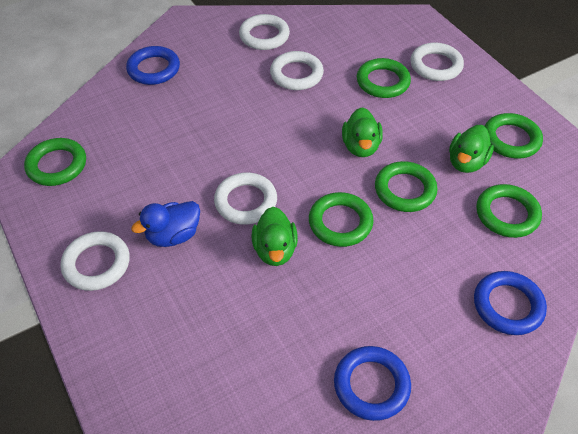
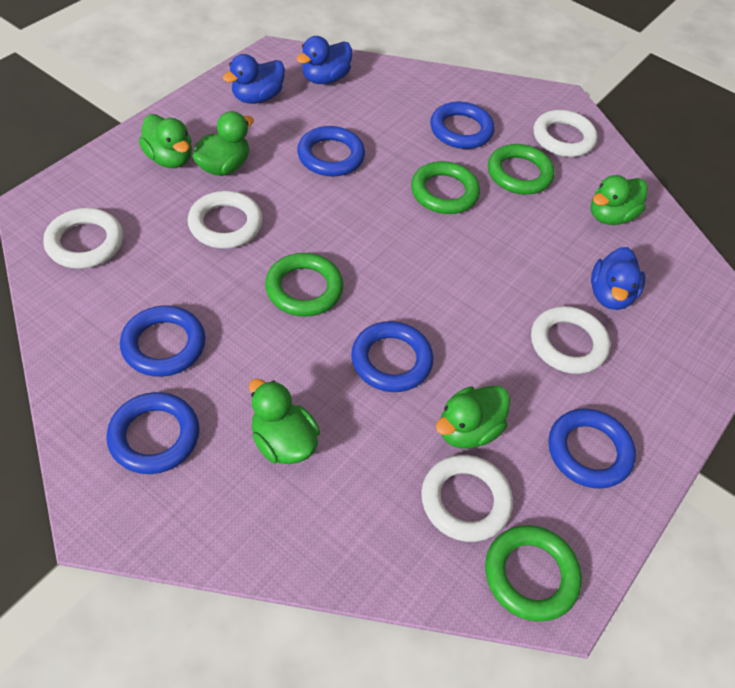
blue duck: 1 -> 3
blue ring: 3 -> 6
green duck: 3 -> 5
green ring: 6 -> 4

